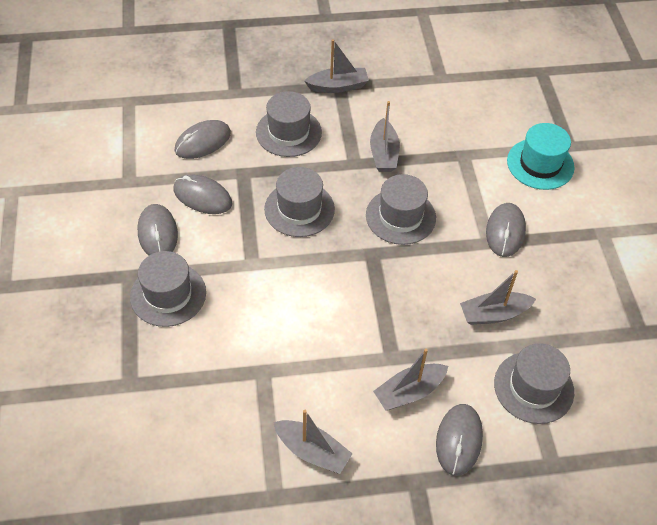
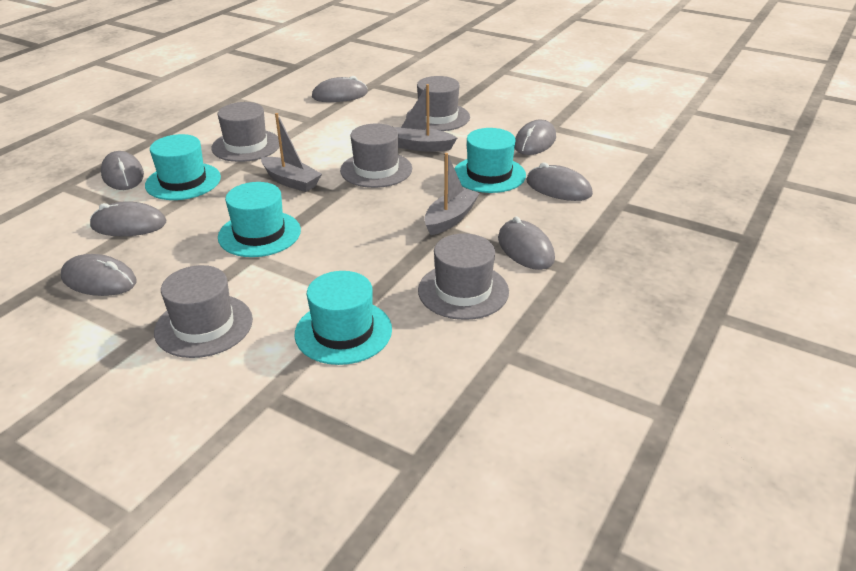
grey boat: 5 -> 3
grey mouse: 5 -> 7
turquoise hat: 1 -> 4

